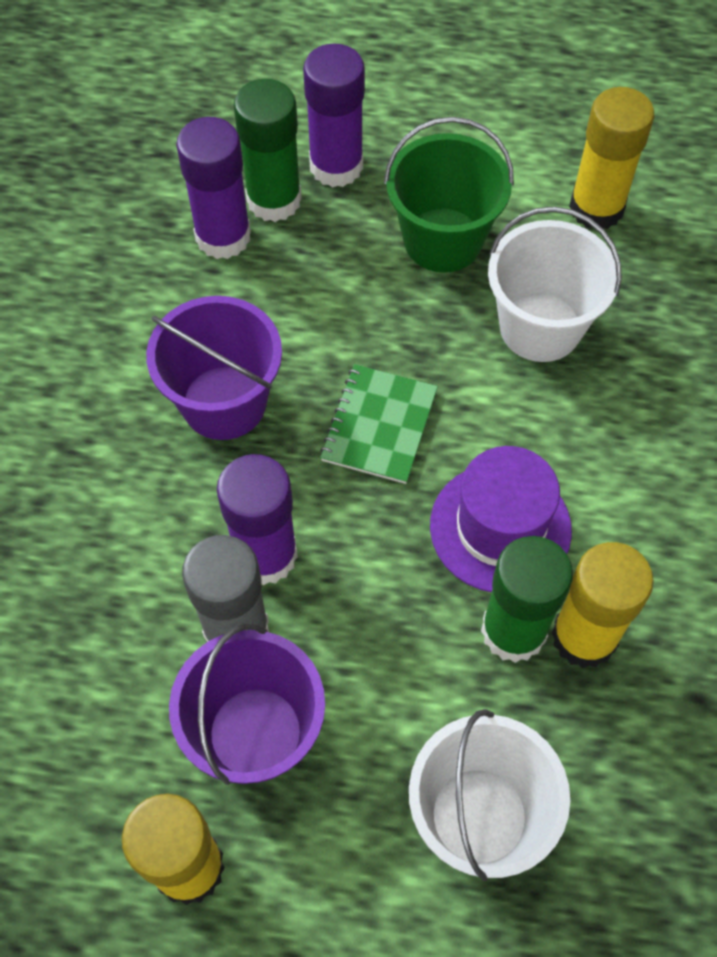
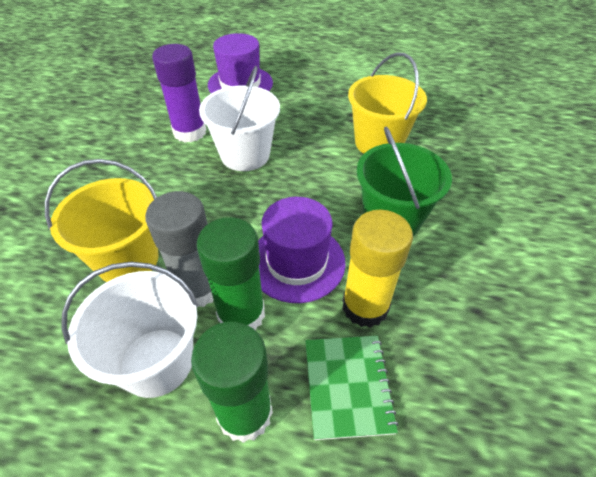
purple bucket: 2 -> 0
purple glue stick: 3 -> 1
purple hat: 1 -> 2
yellow bucket: 0 -> 2
yellow glue stick: 3 -> 1

